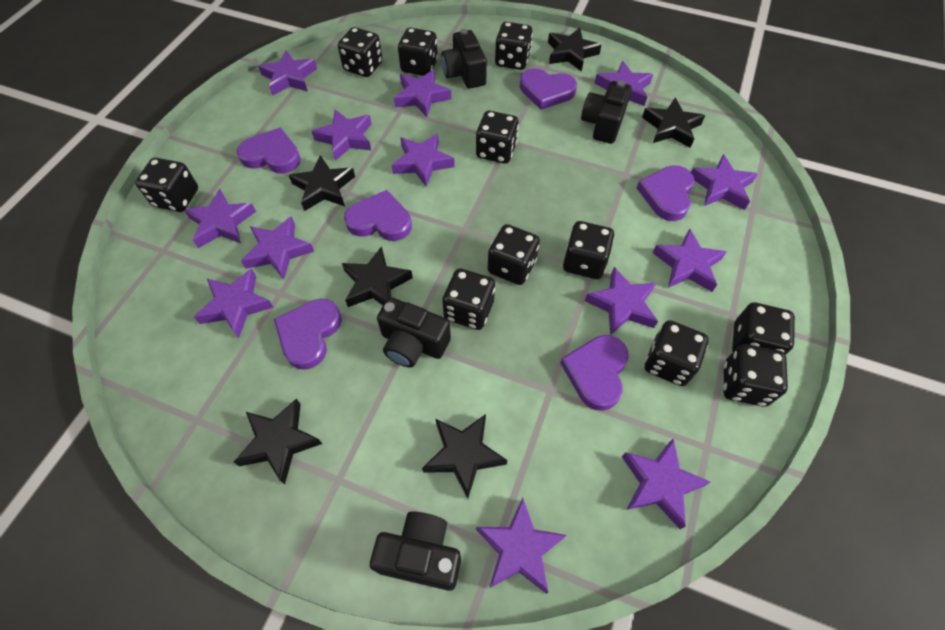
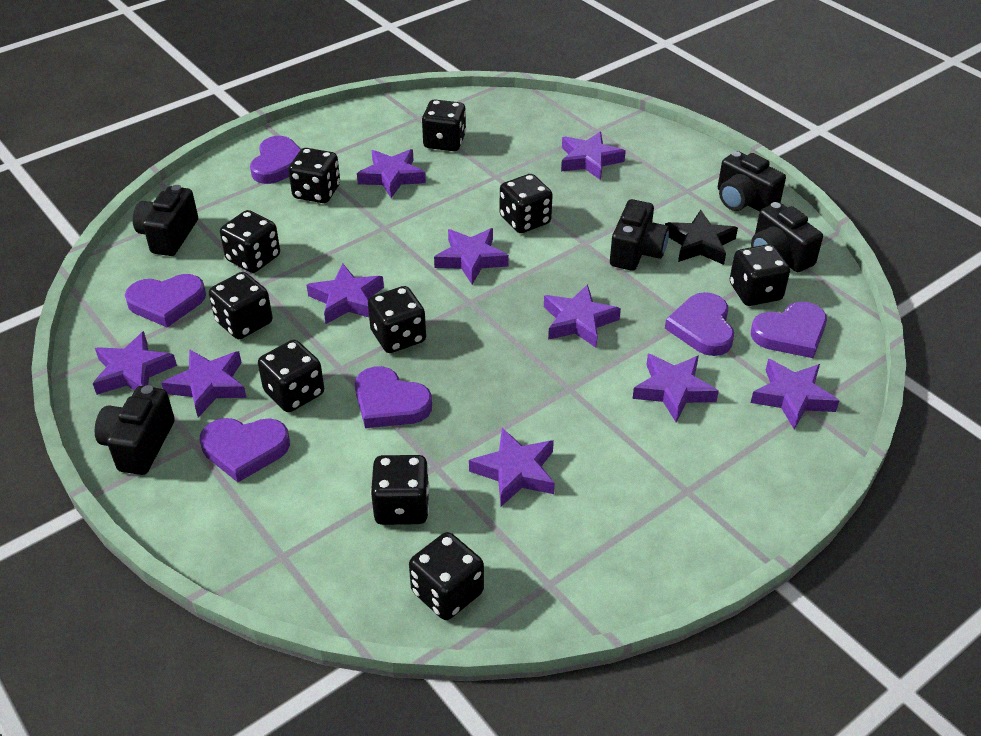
black camera: 4 -> 5
black dice: 11 -> 10
black star: 6 -> 1
purple star: 13 -> 10

